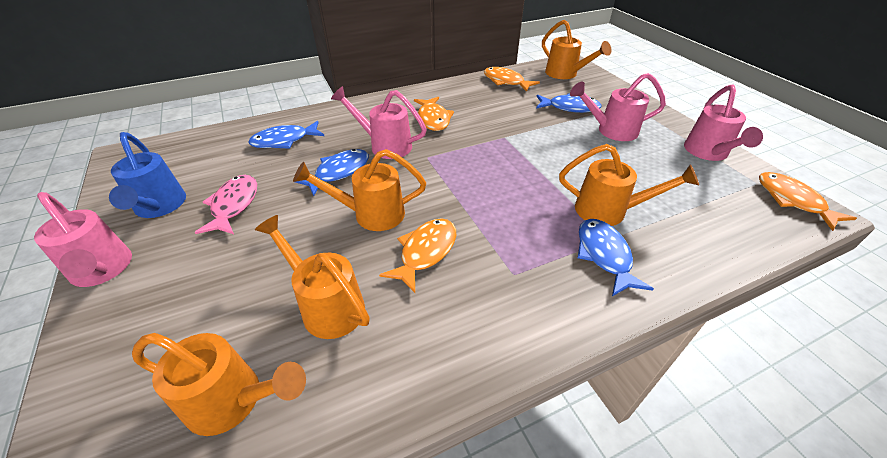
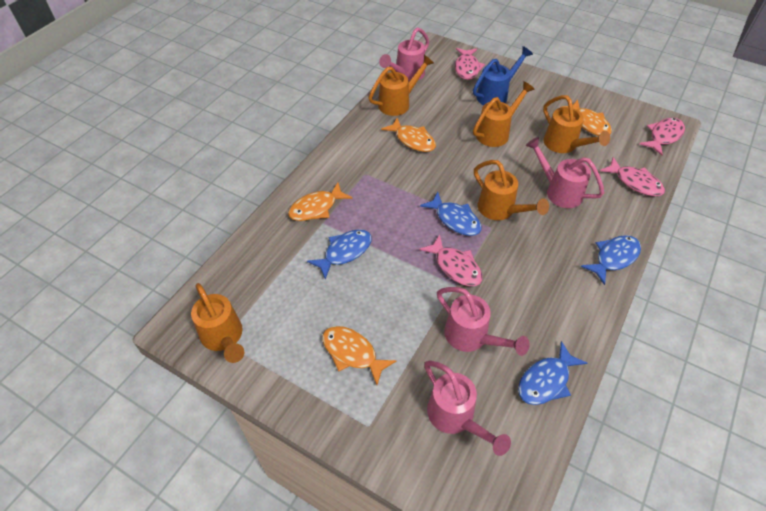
pink fish: 1 -> 4

